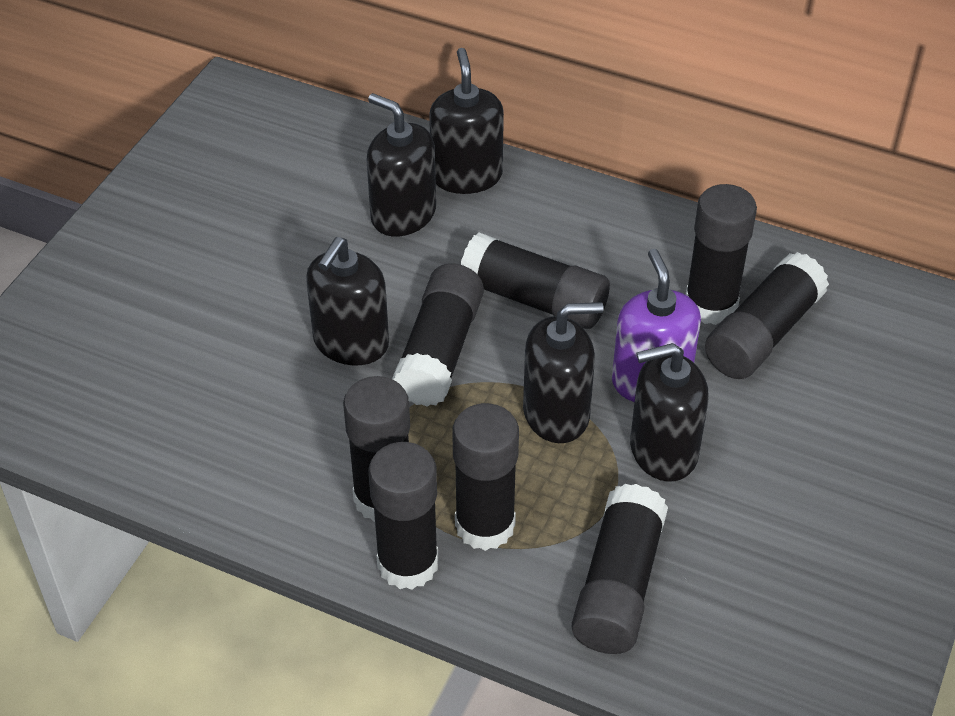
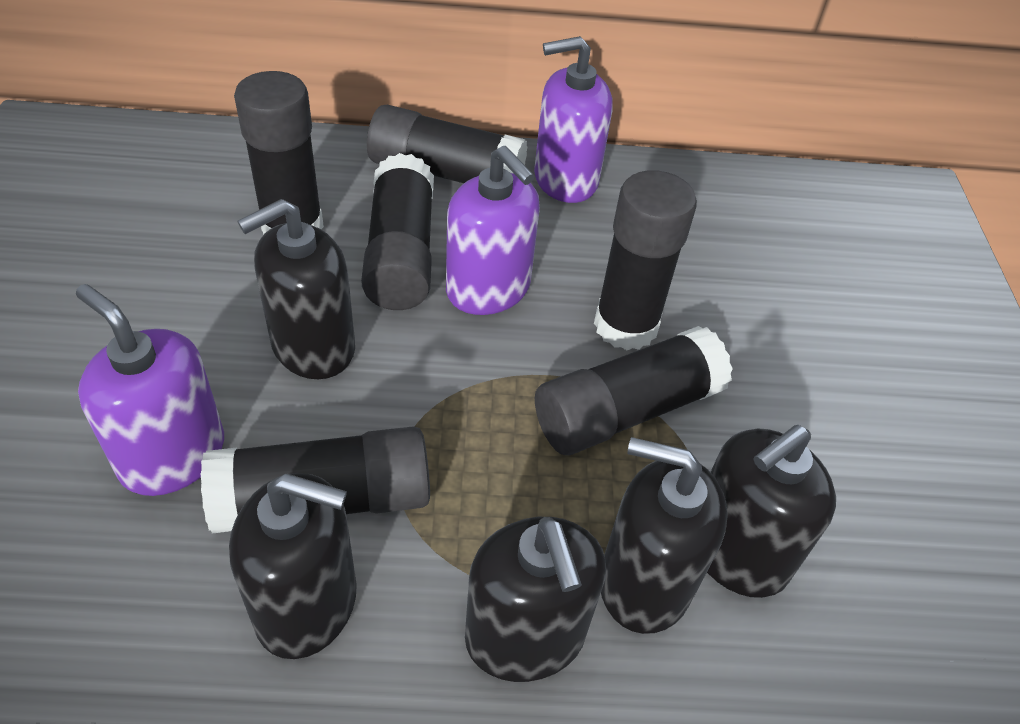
black glue stick: 8 -> 6
purple soap dispenser: 1 -> 3

